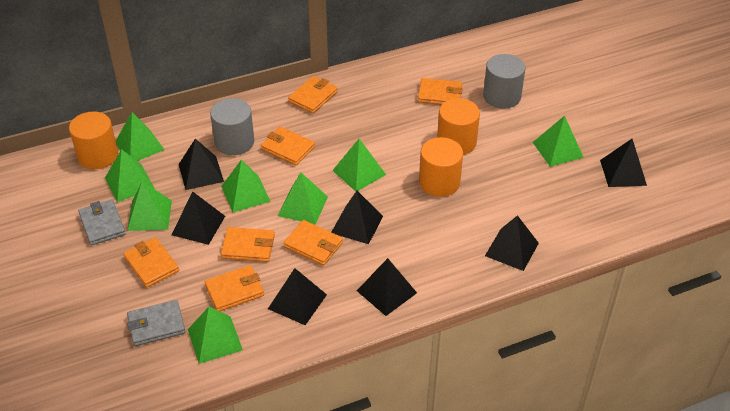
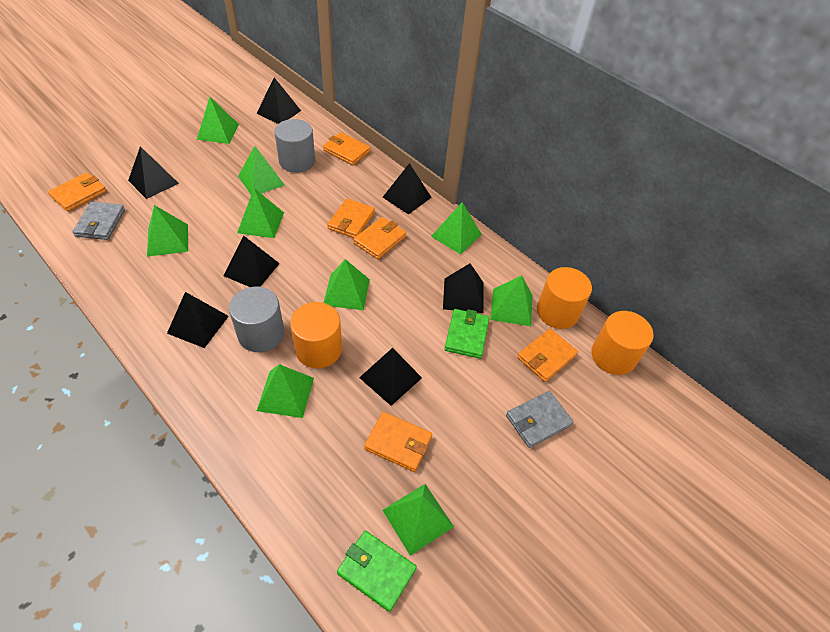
green pyramid: 8 -> 9
green wallet: 0 -> 2
orange wallet: 7 -> 6

